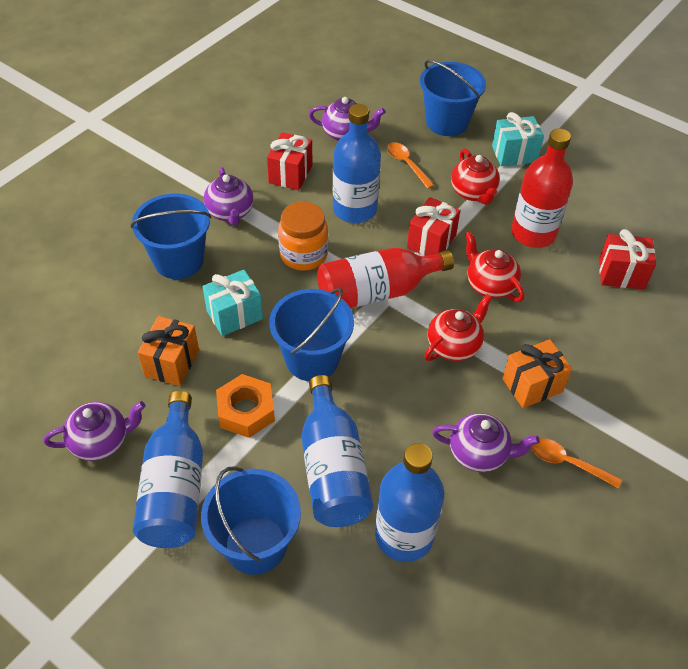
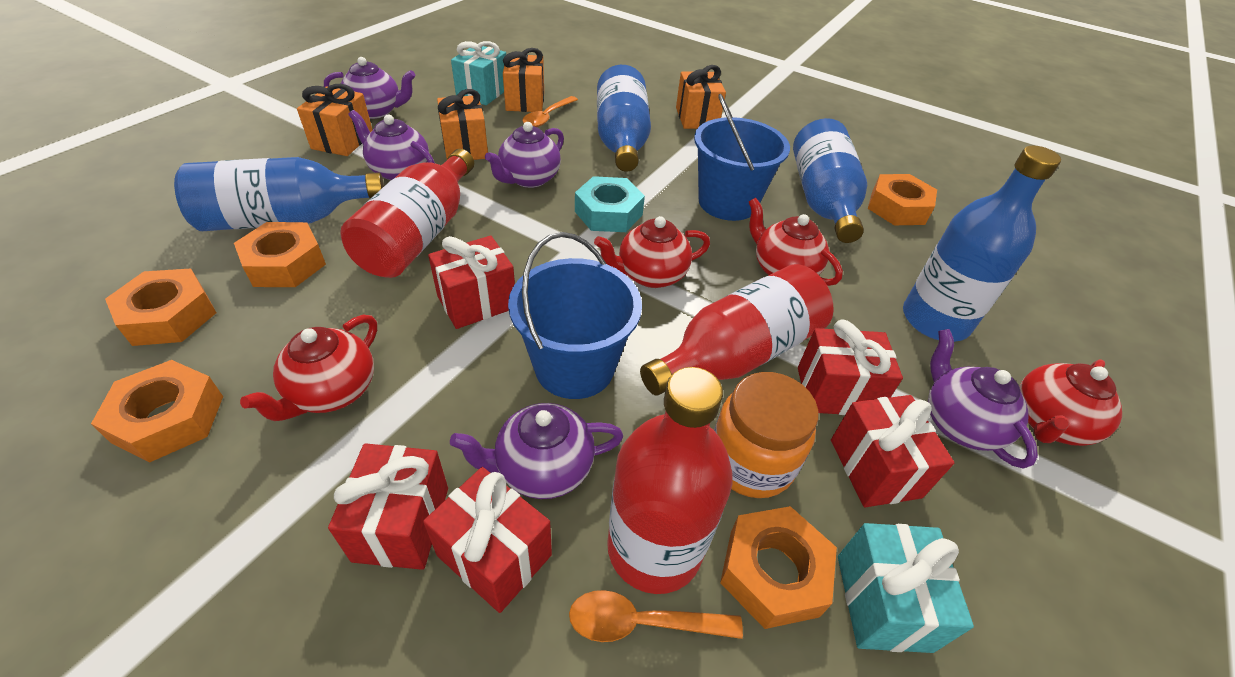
blue bucket: 4 -> 2
orange gift: 2 -> 4
orange nut: 1 -> 5
purple teapot: 4 -> 5
red bottle: 2 -> 3
red gift: 3 -> 5
red teapot: 3 -> 4
turquoise nut: 0 -> 1

